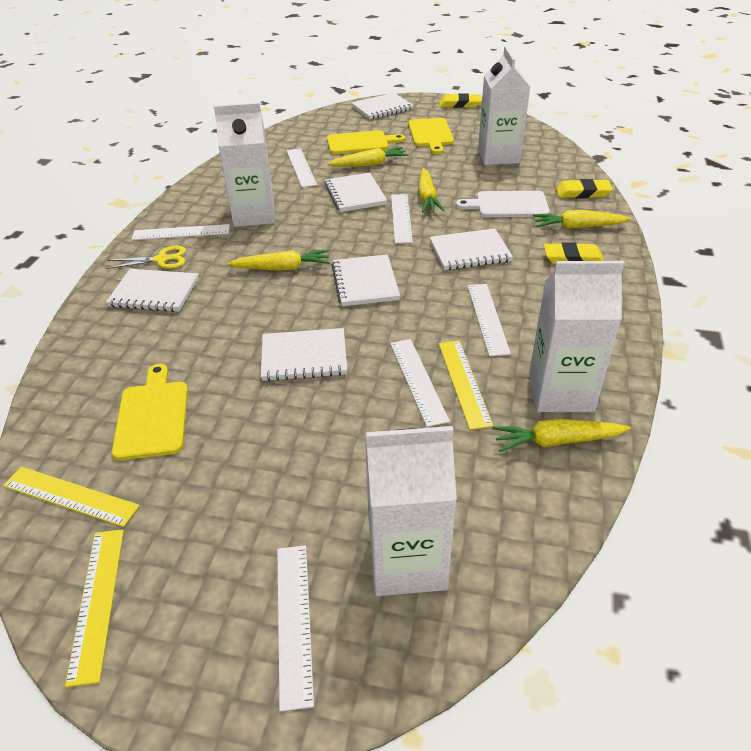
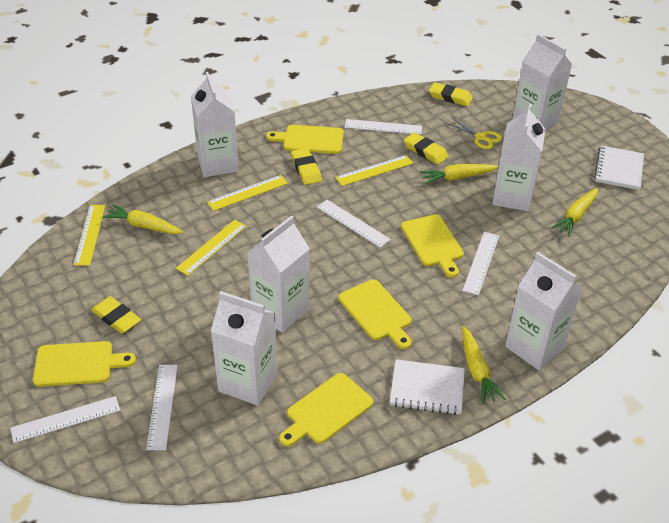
white carton: 4 -> 6
white cutting board: 1 -> 0
white notebook: 6 -> 2
white ruler: 6 -> 5
yellow carrot: 5 -> 4
yellow cutting board: 3 -> 5
yellow eraser: 3 -> 4
yellow ruler: 3 -> 4

